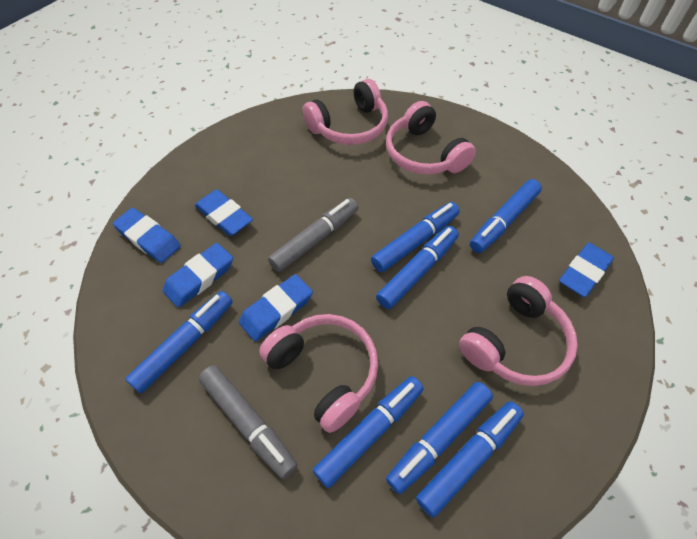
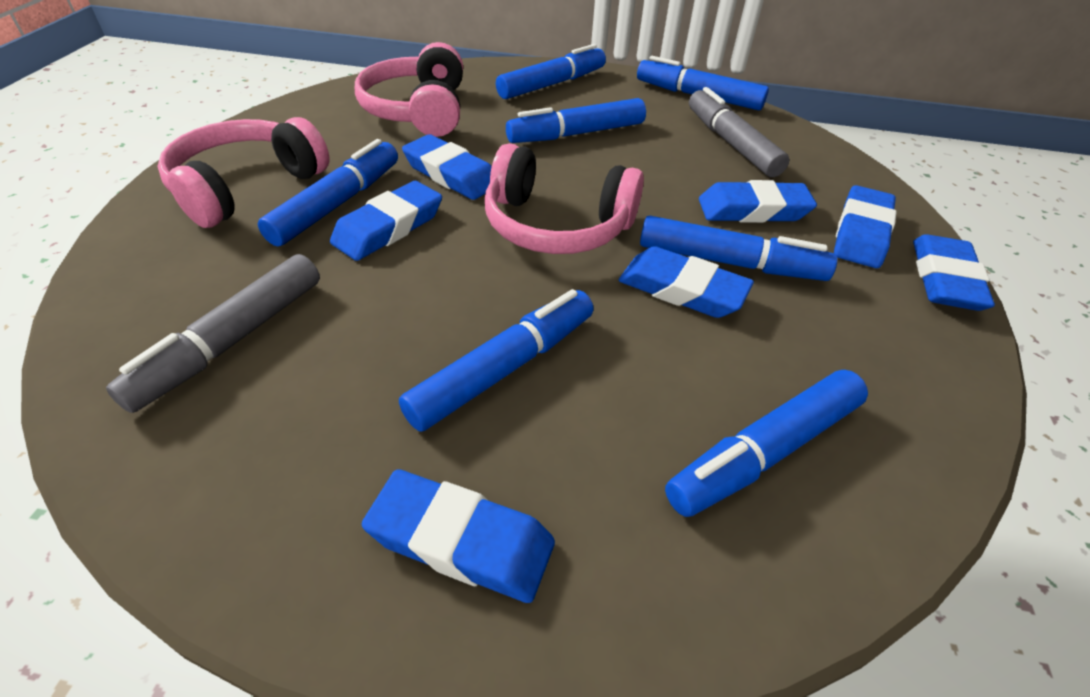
blue eraser: 5 -> 7
pink headphones: 4 -> 3

